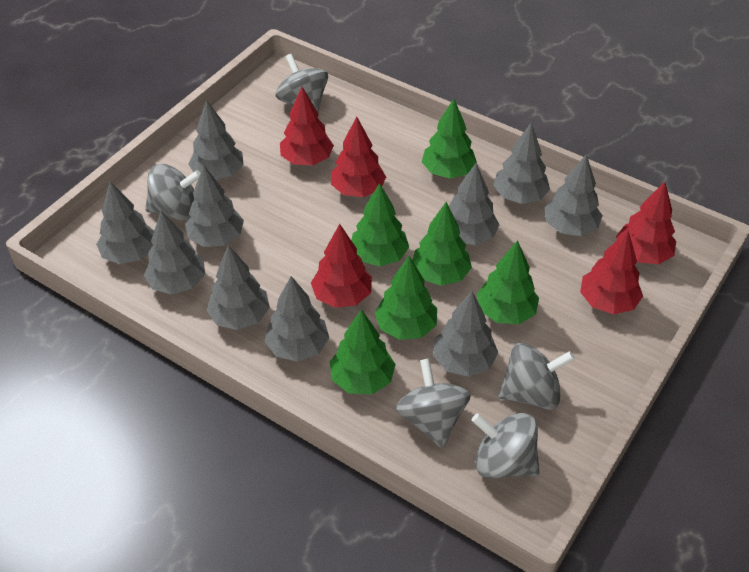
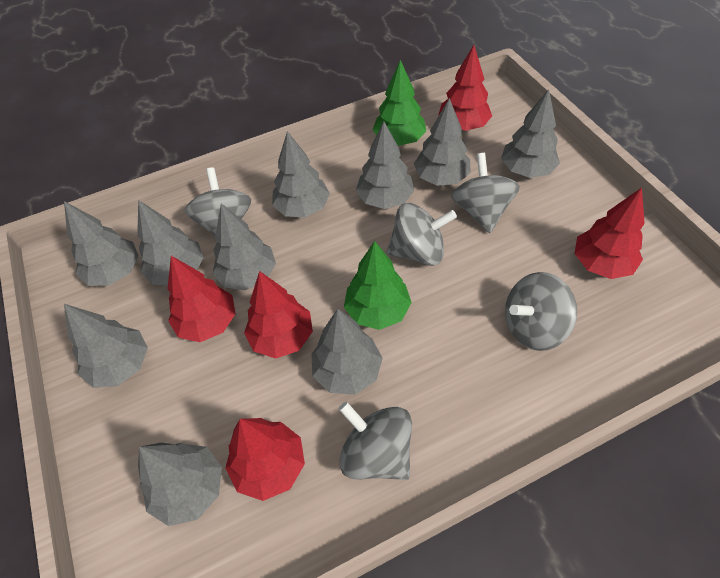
green tree: 6 -> 2

